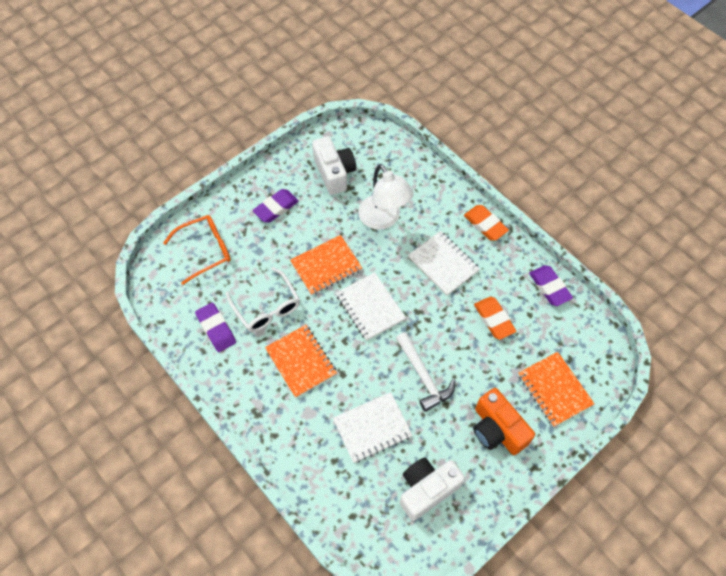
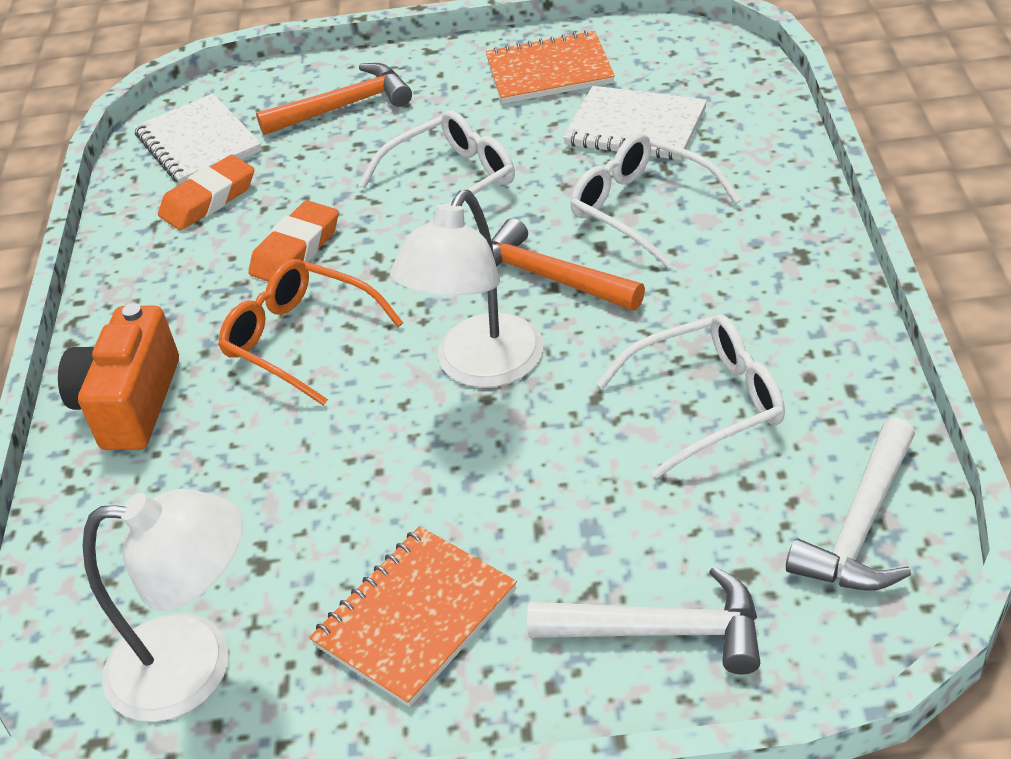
orange hammer: 0 -> 2
orange notebook: 3 -> 2
purple eraser: 3 -> 0
white camera: 2 -> 0
white glasses: 1 -> 3
white hammer: 1 -> 2
white lamp: 1 -> 2
white notebook: 3 -> 2

